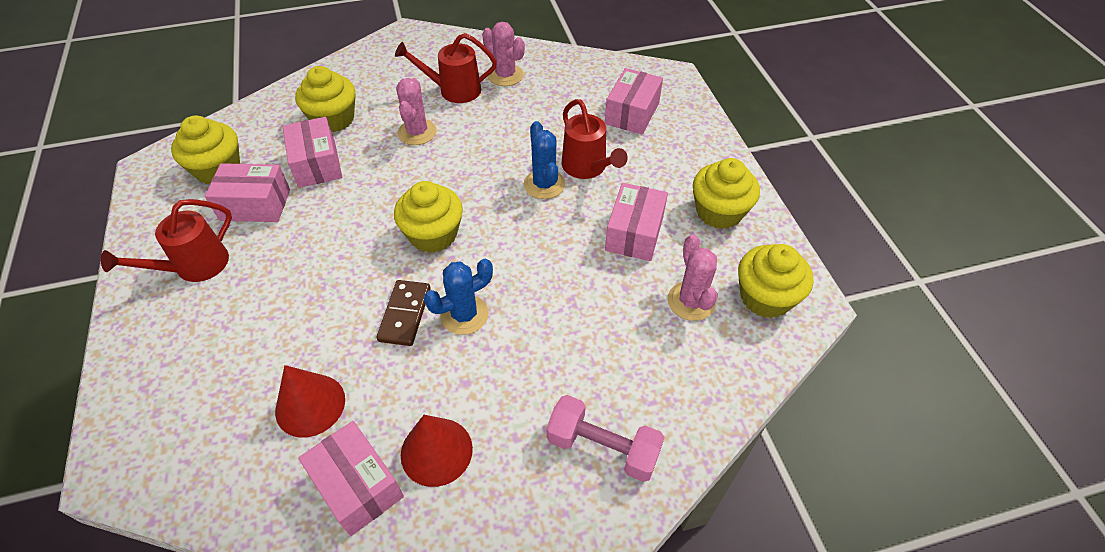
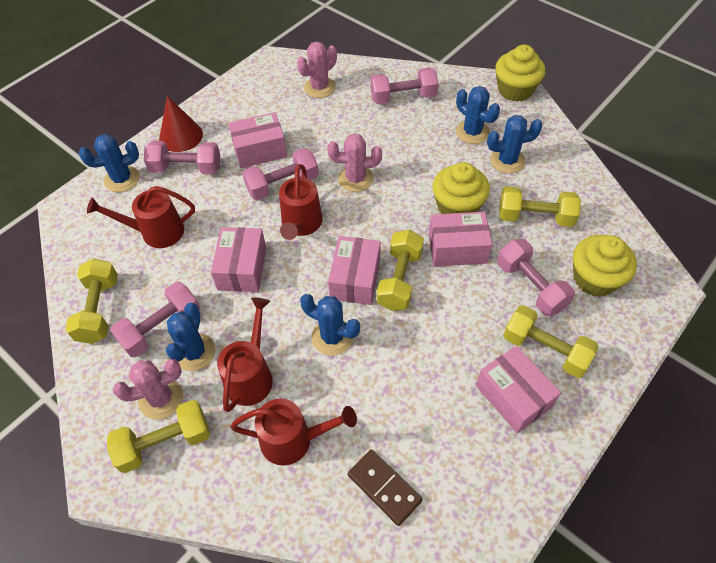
blue cactus: 2 -> 5
pink dumbbell: 1 -> 5
red cone: 2 -> 1
red watering can: 3 -> 4
yellow cupcake: 5 -> 3
yellow dumbbell: 0 -> 5

